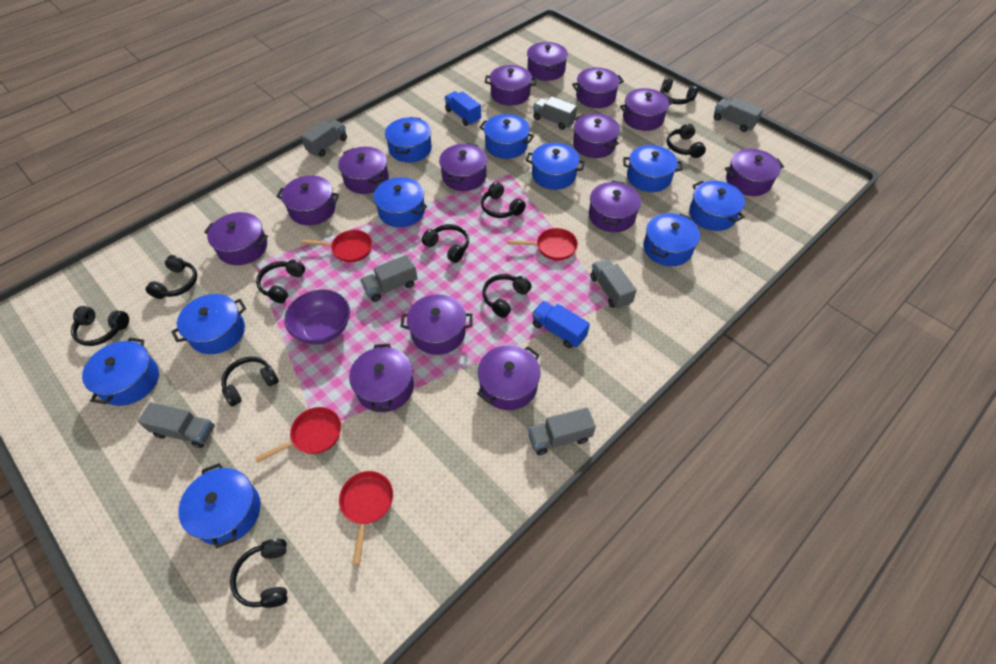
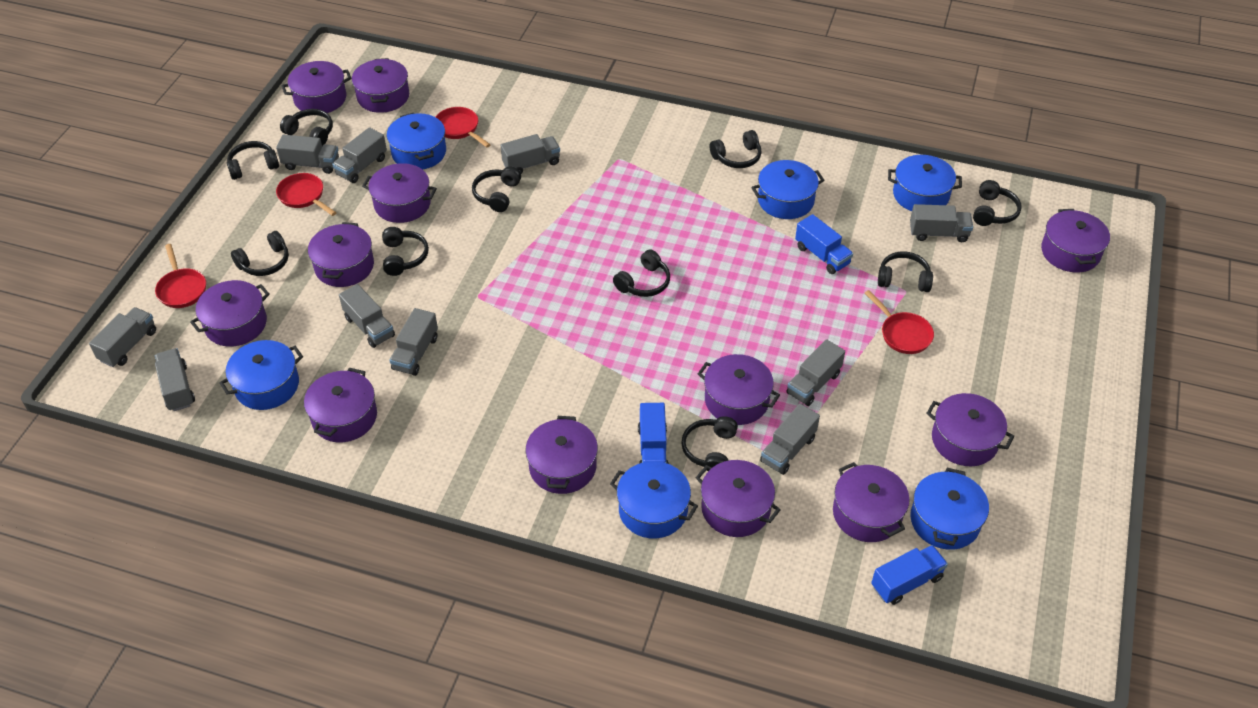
blue pot: 10 -> 6
blue truck: 2 -> 3
grey truck: 7 -> 10
purple bowl: 1 -> 0
purple pot: 14 -> 12

